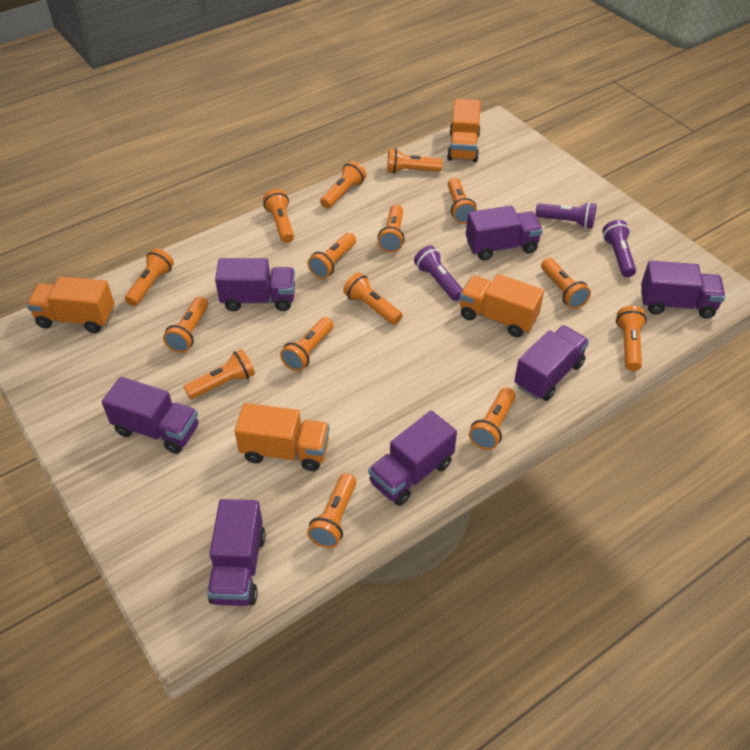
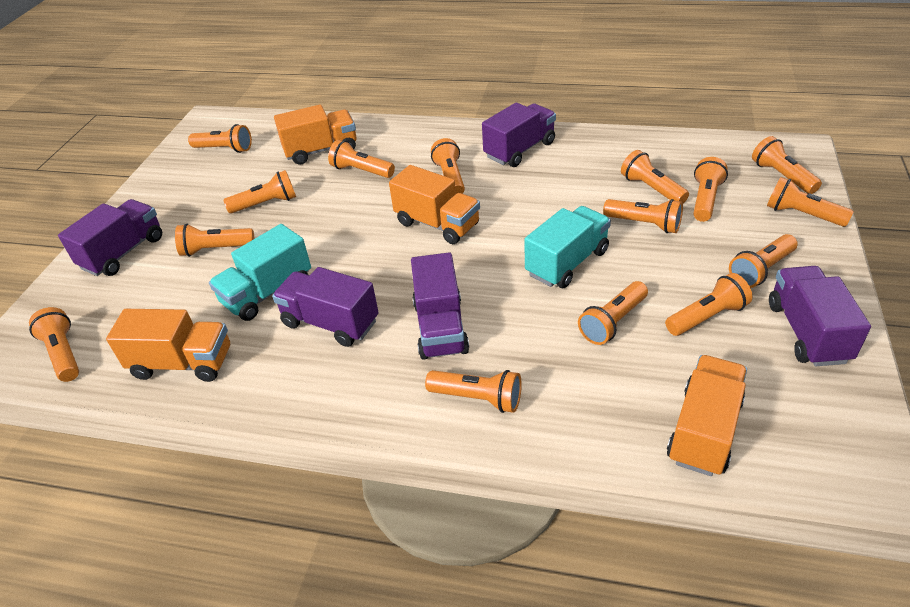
purple flashlight: 3 -> 0
purple truck: 7 -> 5
turquoise truck: 0 -> 2

